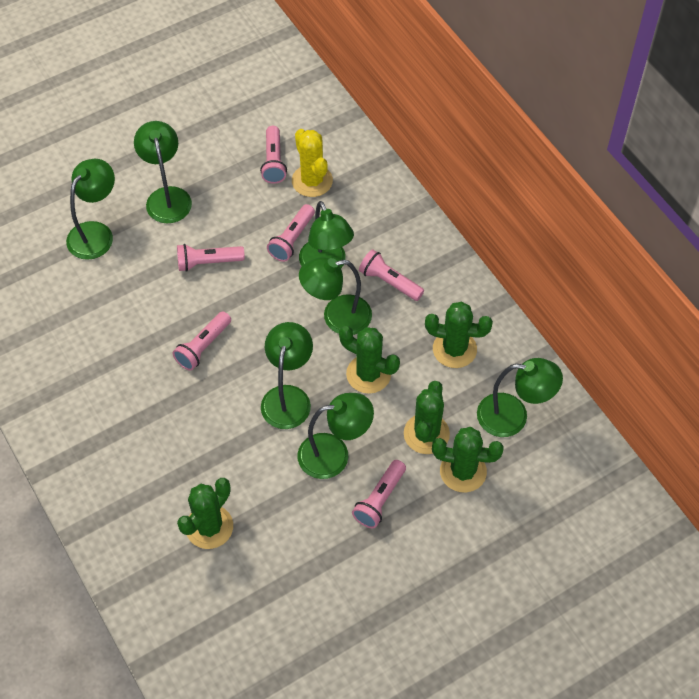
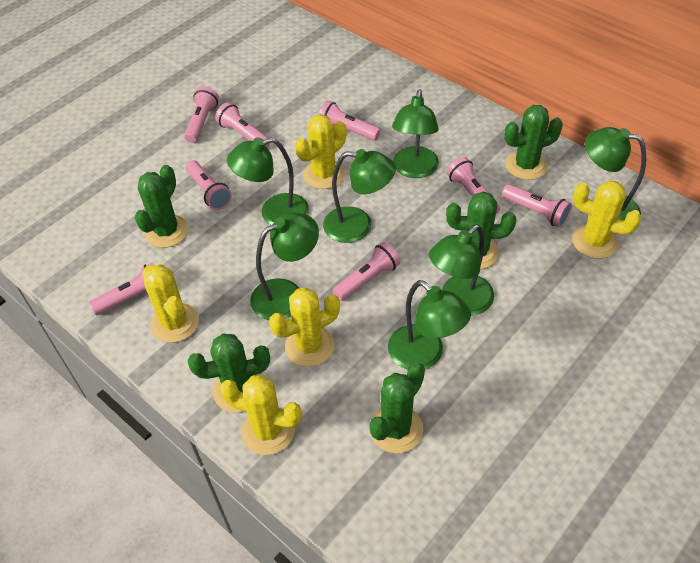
pink flashlight: 6 -> 8
yellow cactus: 1 -> 5

